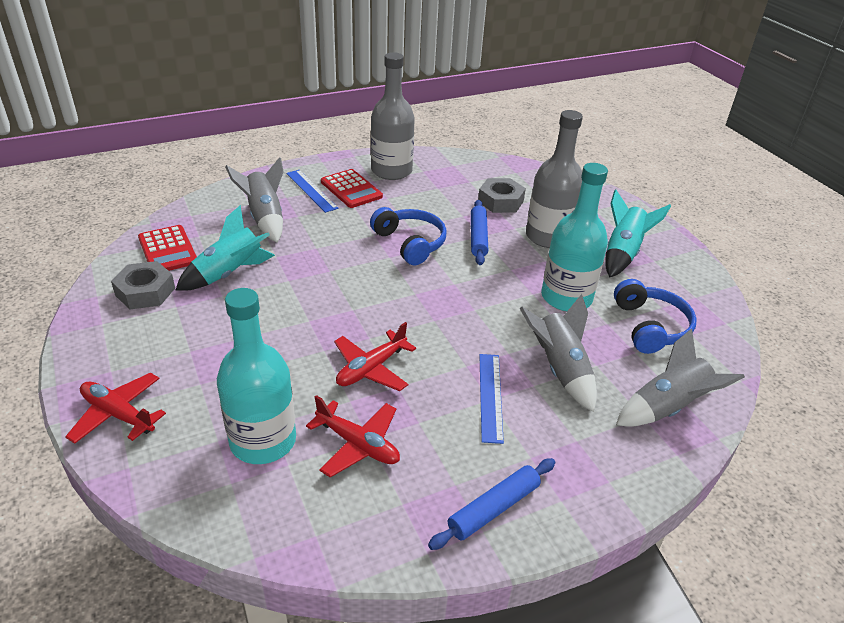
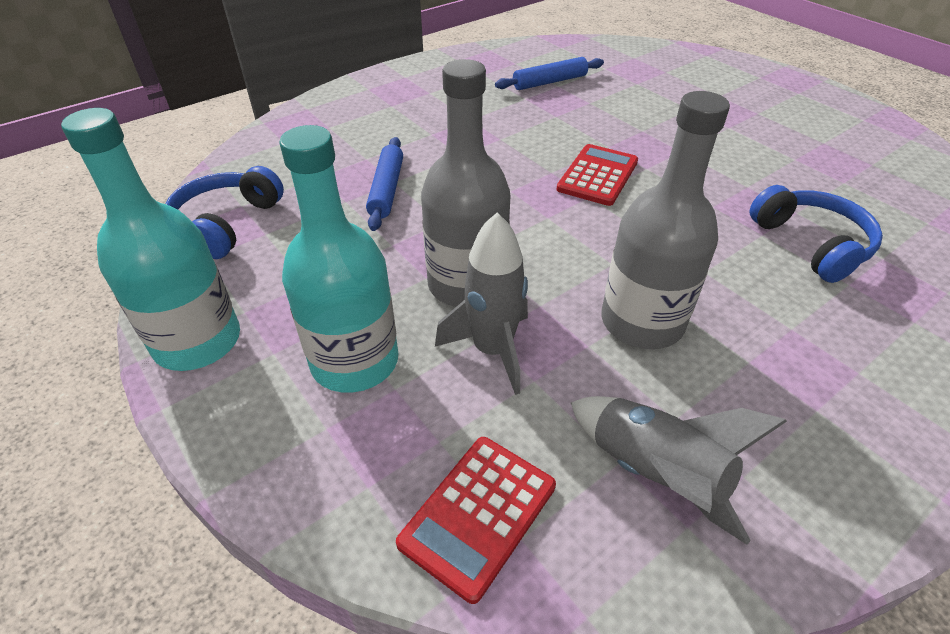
blue ruler: 2 -> 0
grey nut: 2 -> 0
grey rocket: 3 -> 2
red plane: 3 -> 0
turquoise rocket: 2 -> 0

